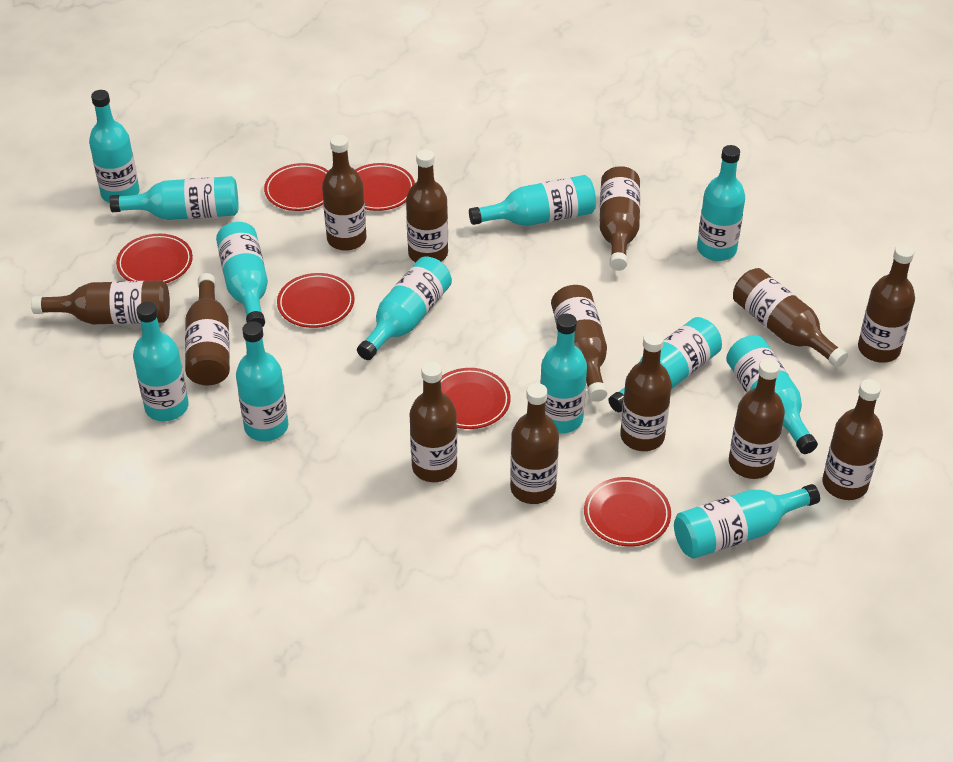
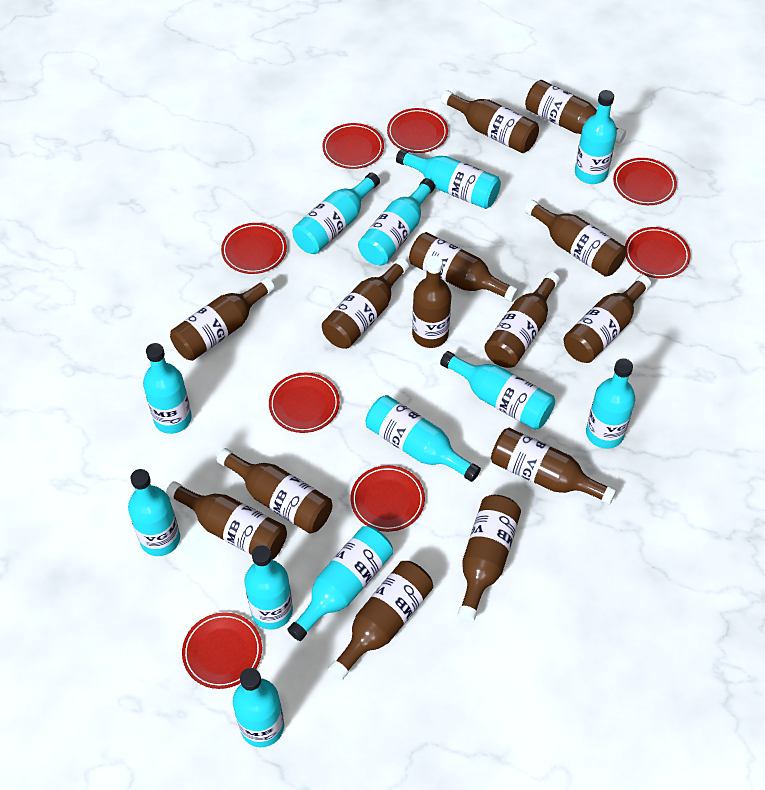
brown bottle: 13 -> 14
red plate: 6 -> 8

